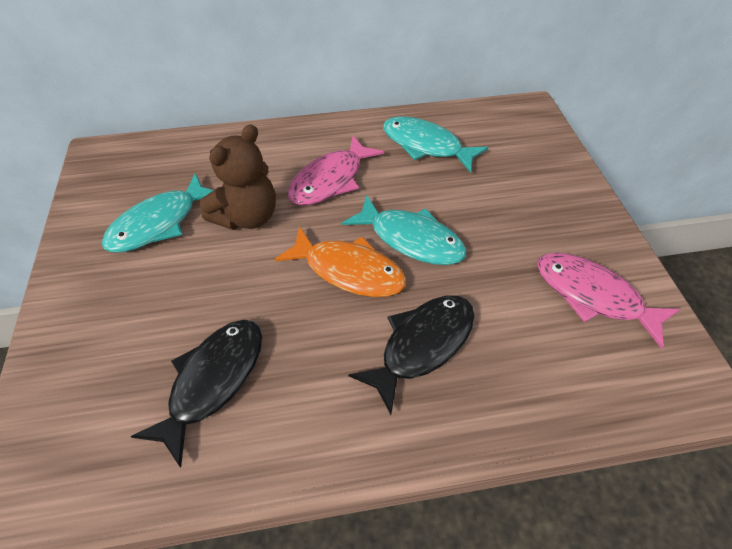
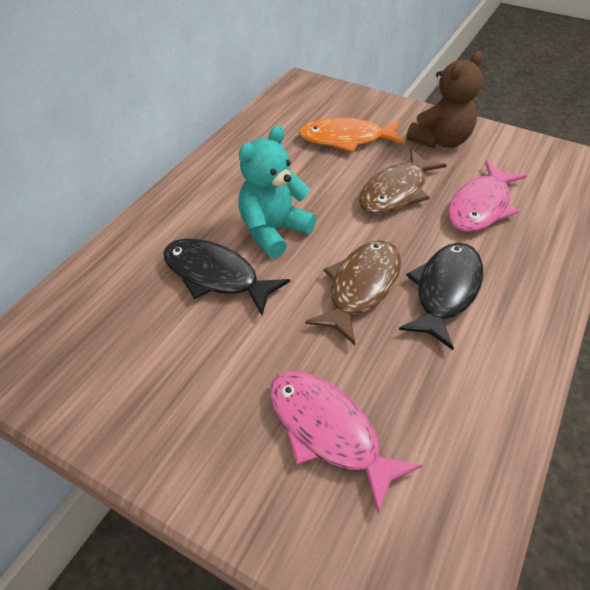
brown fish: 0 -> 2
turquoise fish: 3 -> 0
turquoise teddy bear: 0 -> 1

